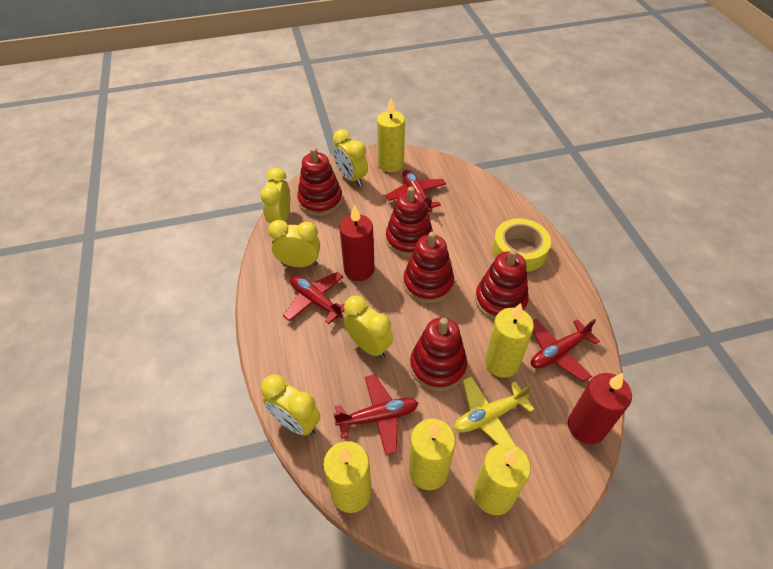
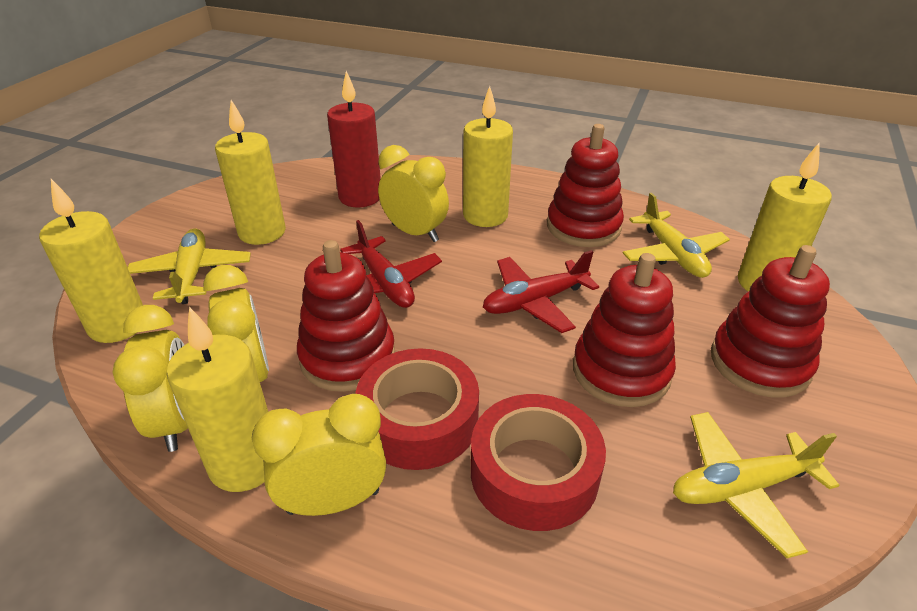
red candle: 2 -> 1
red plane: 4 -> 2
red stacking toy: 5 -> 4
red tape: 0 -> 2
yellow clock: 5 -> 4
yellow plane: 1 -> 3
yellow tape: 1 -> 0

